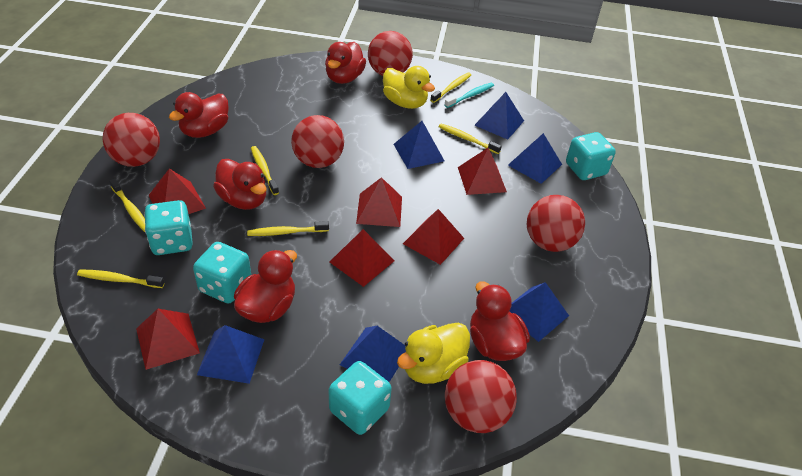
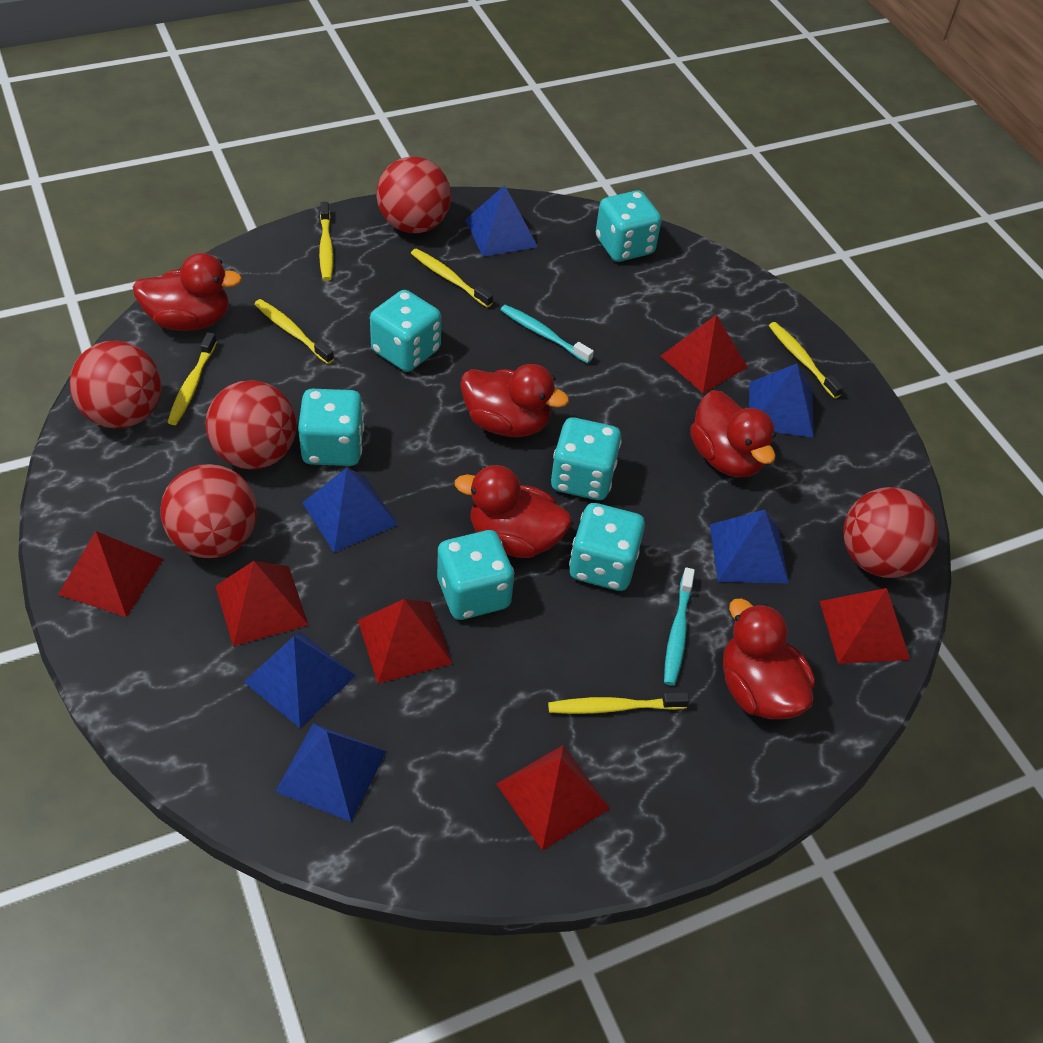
turquoise dice: 4 -> 6
turquoise toothbrush: 1 -> 2
yellow duck: 2 -> 0

